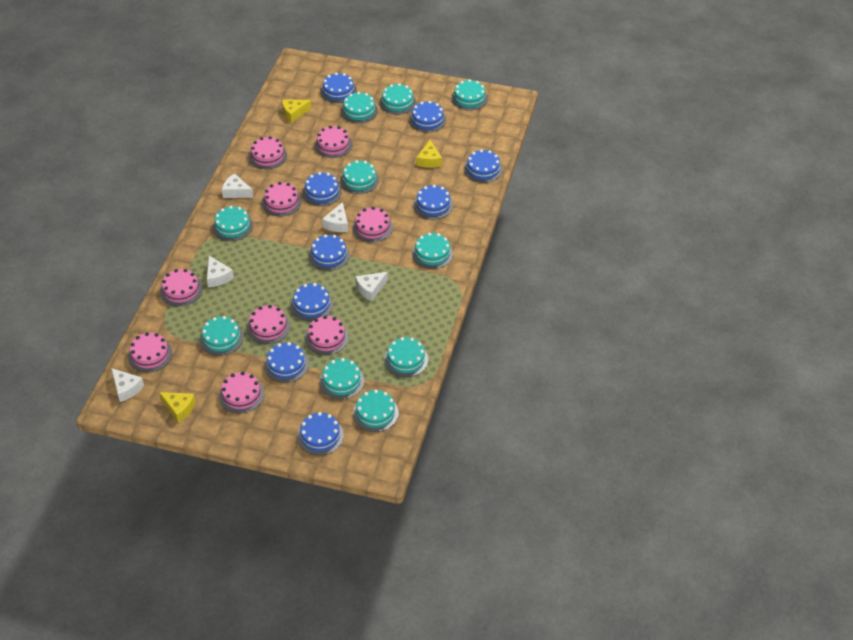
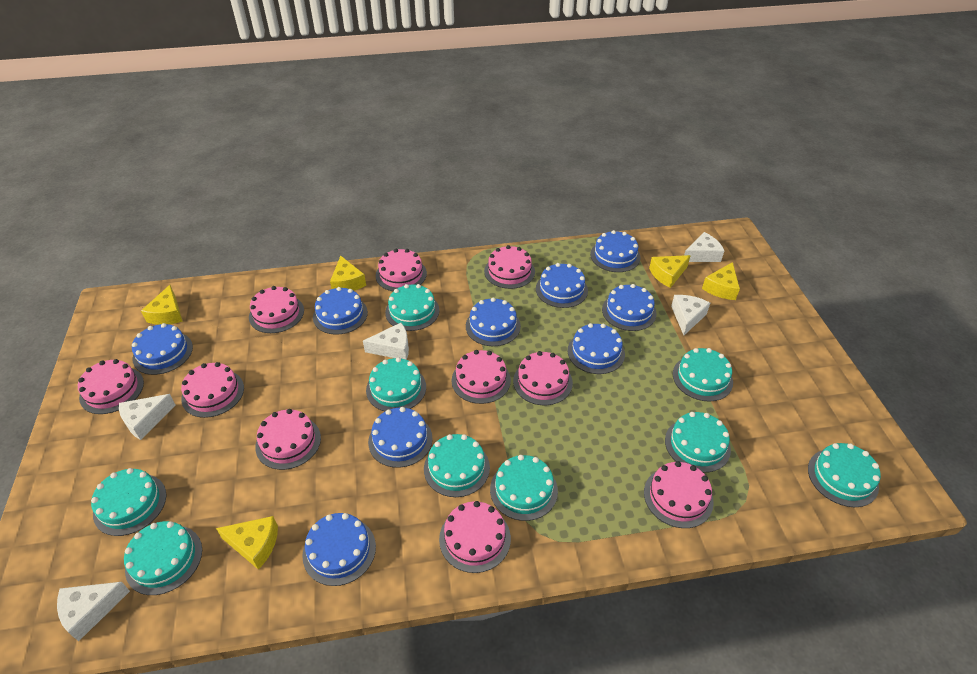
pink cake: 9 -> 10
turquoise cake: 10 -> 9
yellow cheese: 3 -> 5

